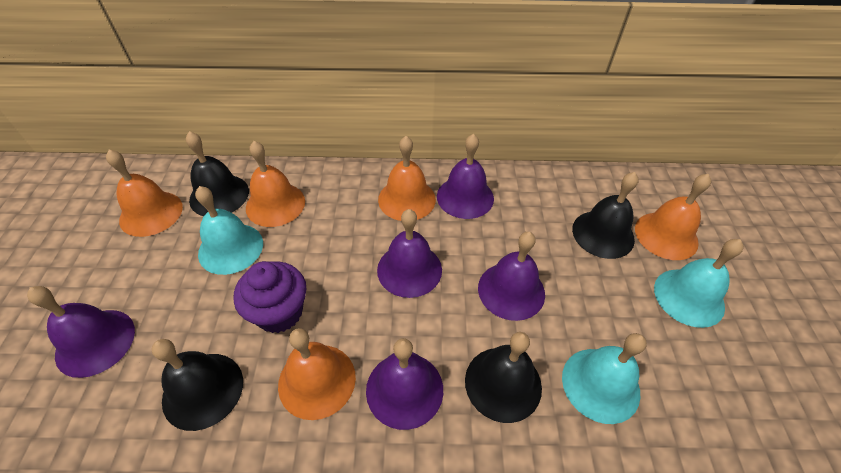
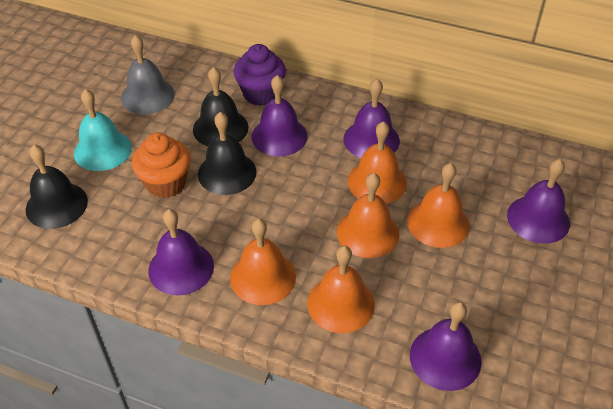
black bell: 4 -> 3
grey bell: 0 -> 1
orange cupcake: 0 -> 1
turquoise bell: 3 -> 1

